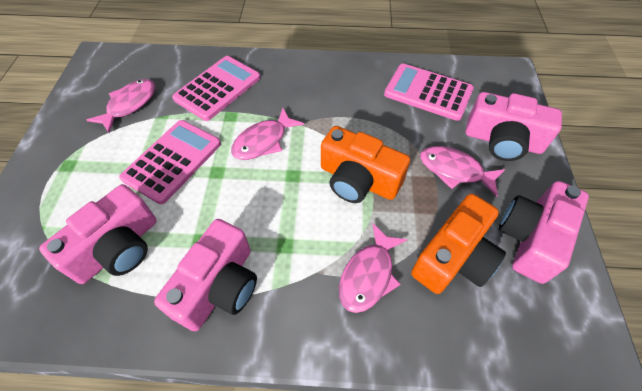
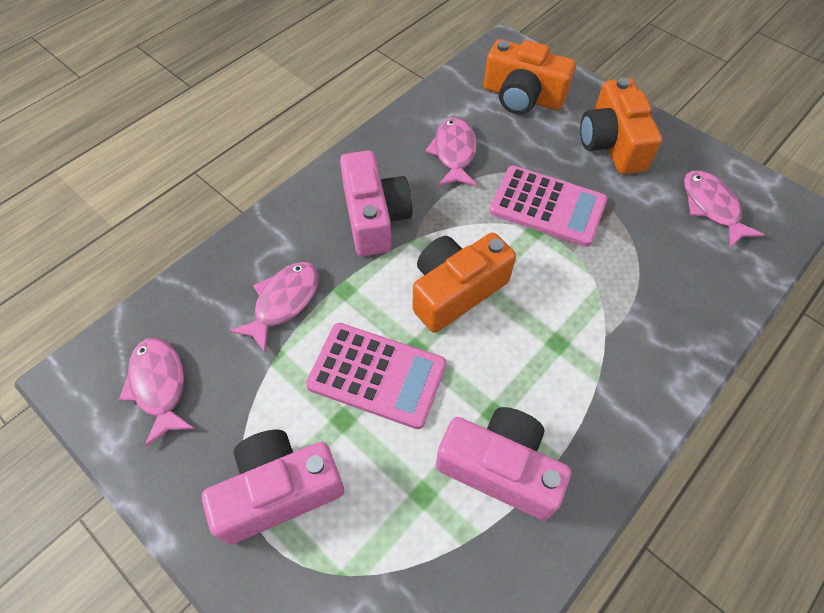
orange camera: 2 -> 3
pink calculator: 3 -> 2
pink camera: 4 -> 3

